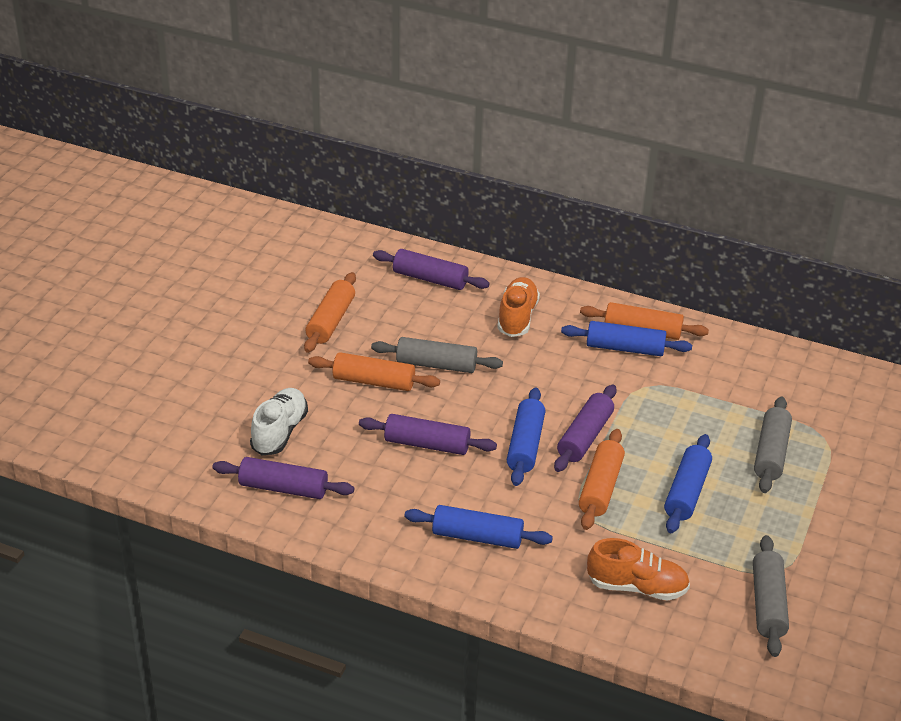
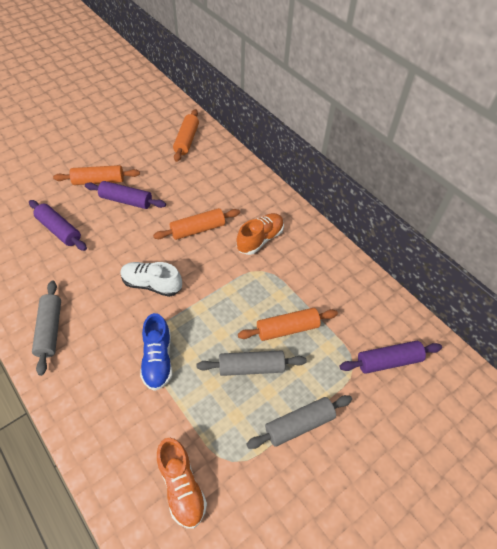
blue rolling pin: 4 -> 0
blue shoe: 0 -> 1
purple rolling pin: 4 -> 3

